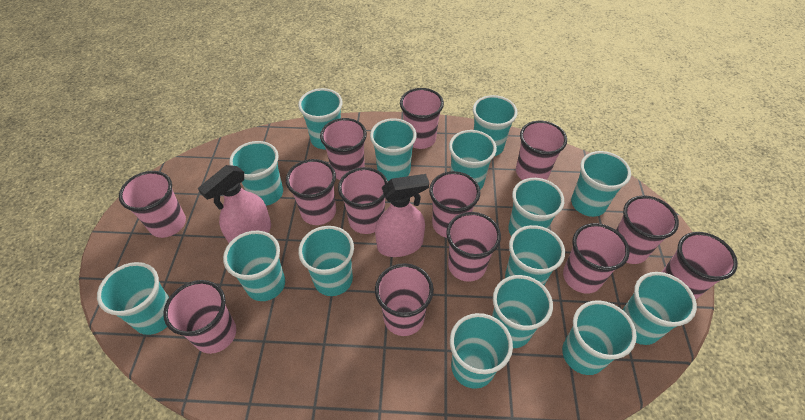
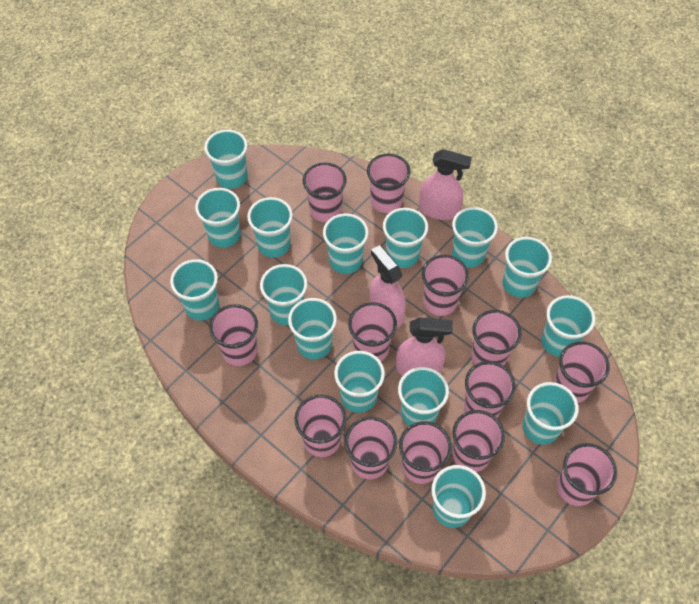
pink spray bottle: 2 -> 3

